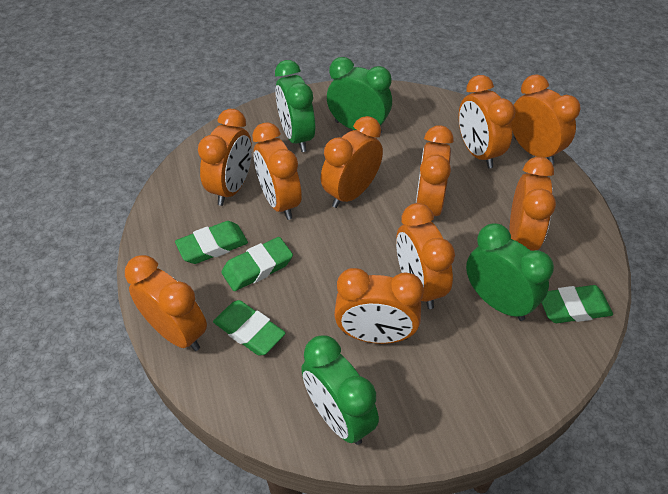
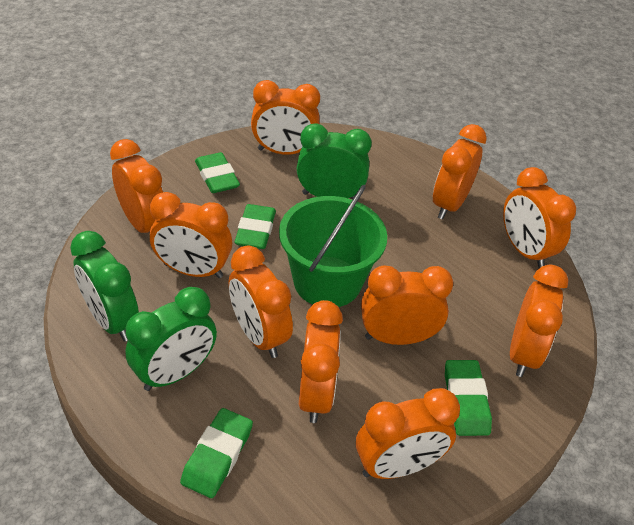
green bucket: 0 -> 1
green clock: 4 -> 3

